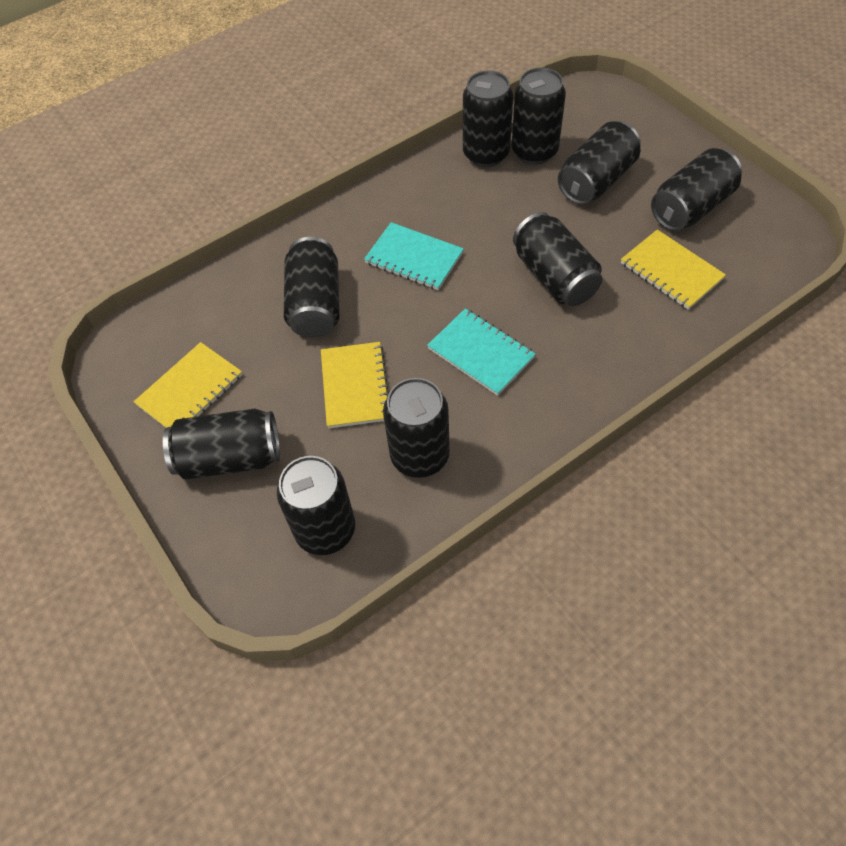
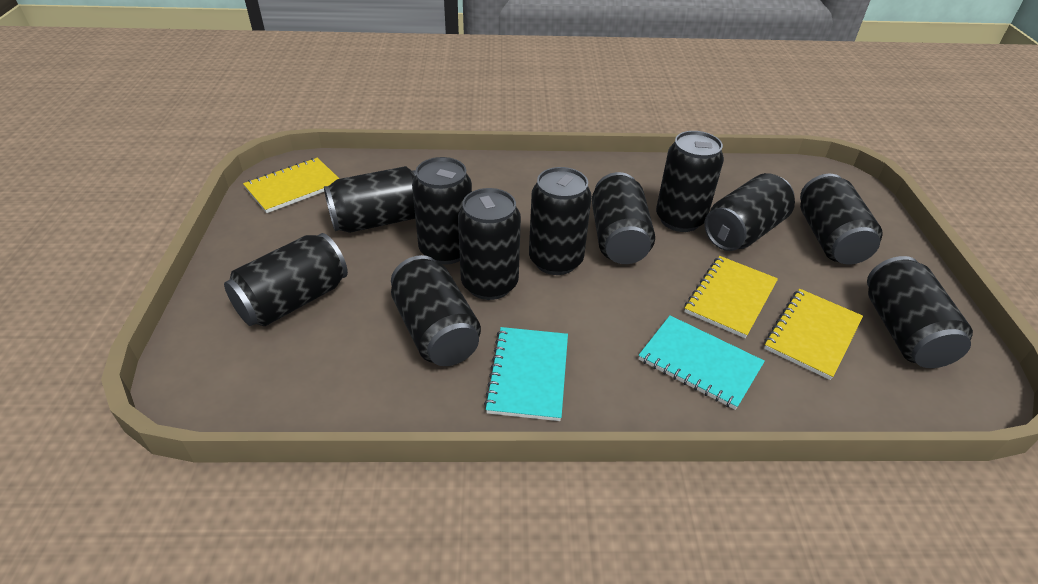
black can: 9 -> 11

